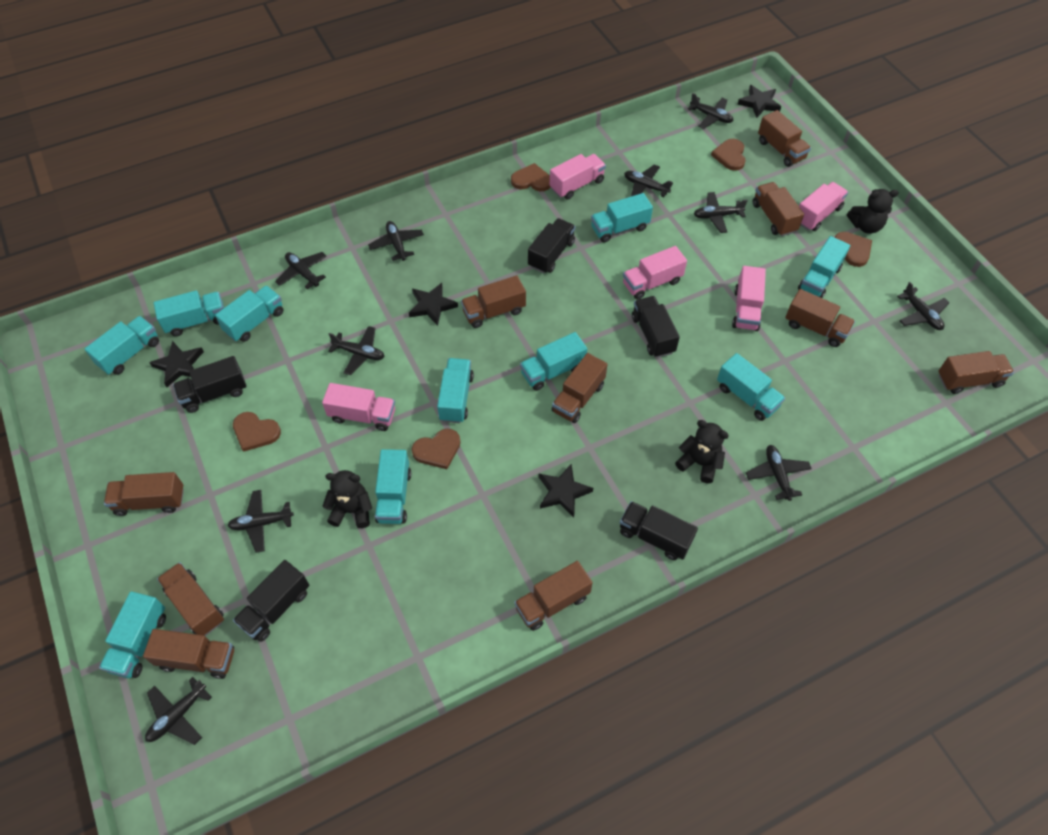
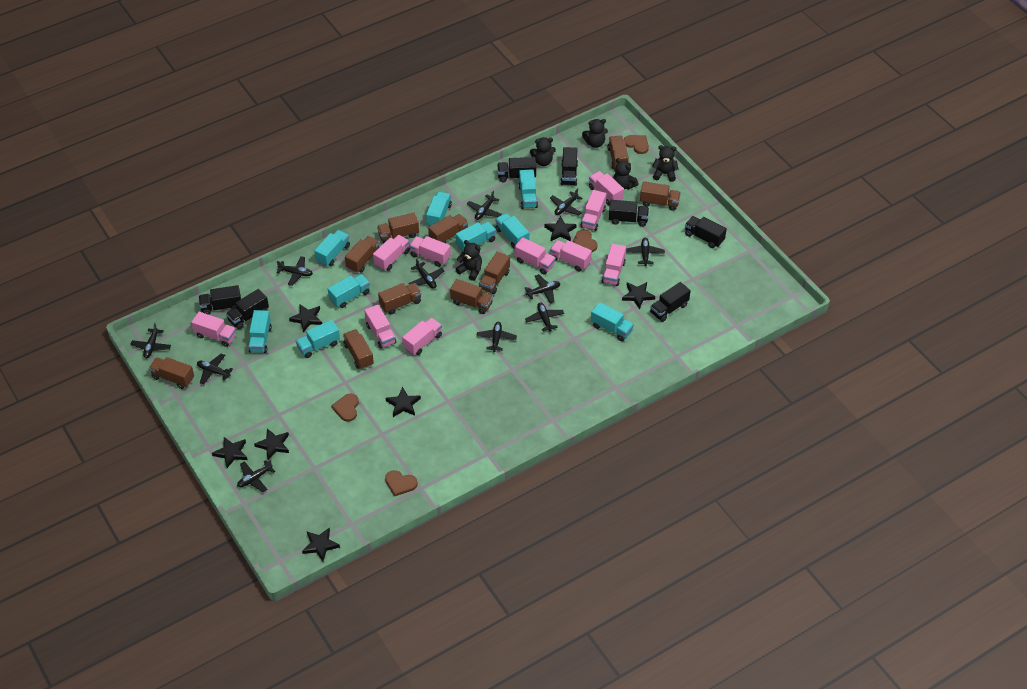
black plane: 10 -> 11
black star: 4 -> 7
black teddy bear: 3 -> 5
black truck: 5 -> 7
brown heart: 5 -> 4
pink truck: 5 -> 10
turquoise truck: 10 -> 9

